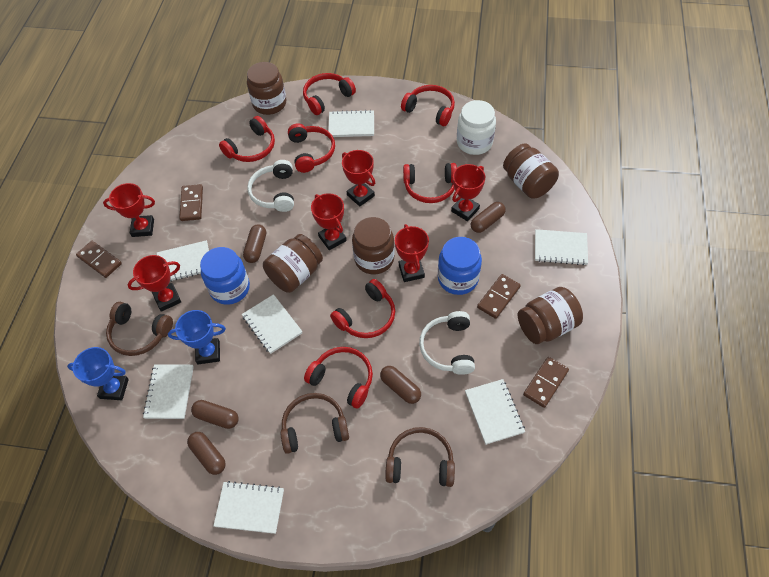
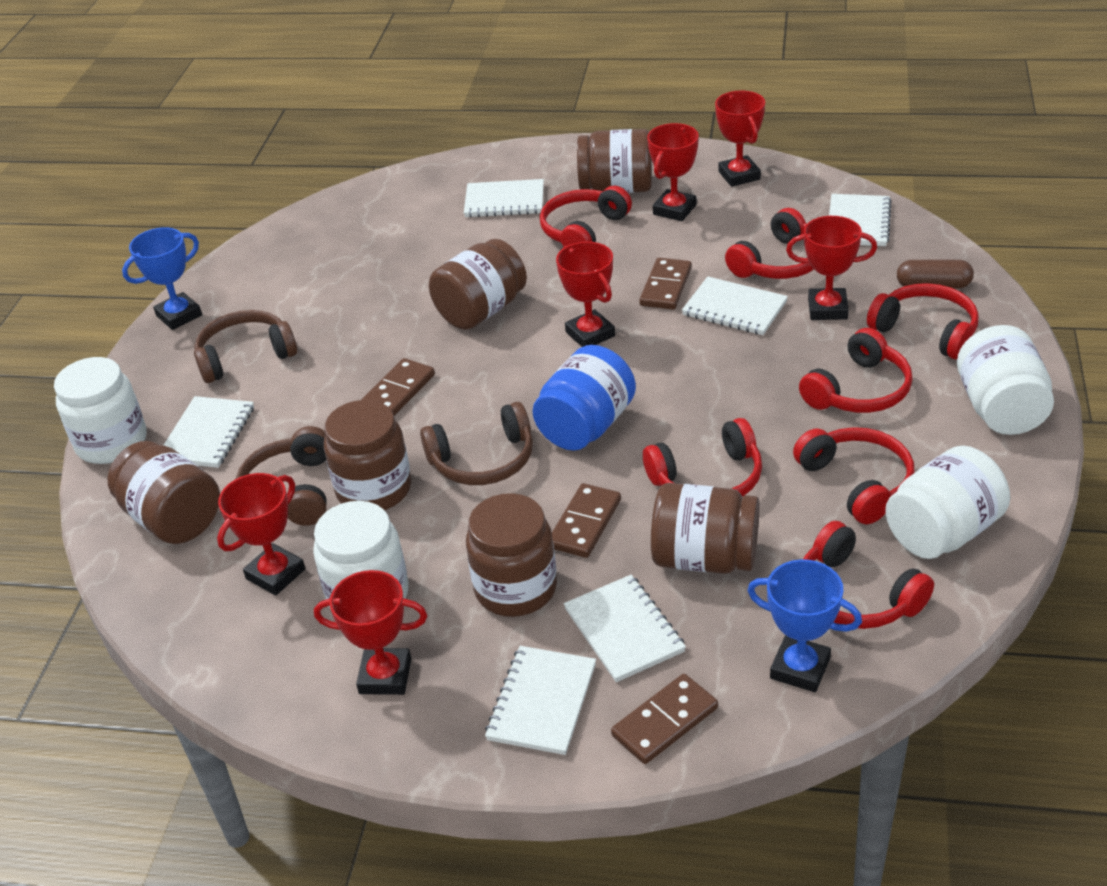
blue jar: 2 -> 1
brown capsule: 5 -> 1
brown jar: 5 -> 6
white headphones: 2 -> 0
white jar: 1 -> 4
white notebook: 7 -> 6

